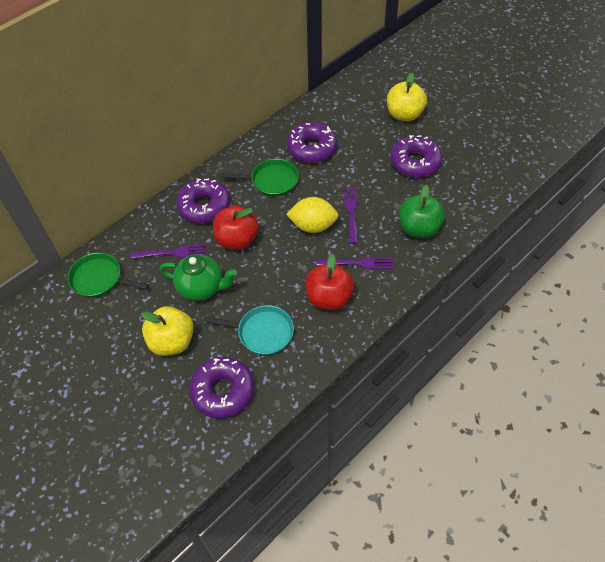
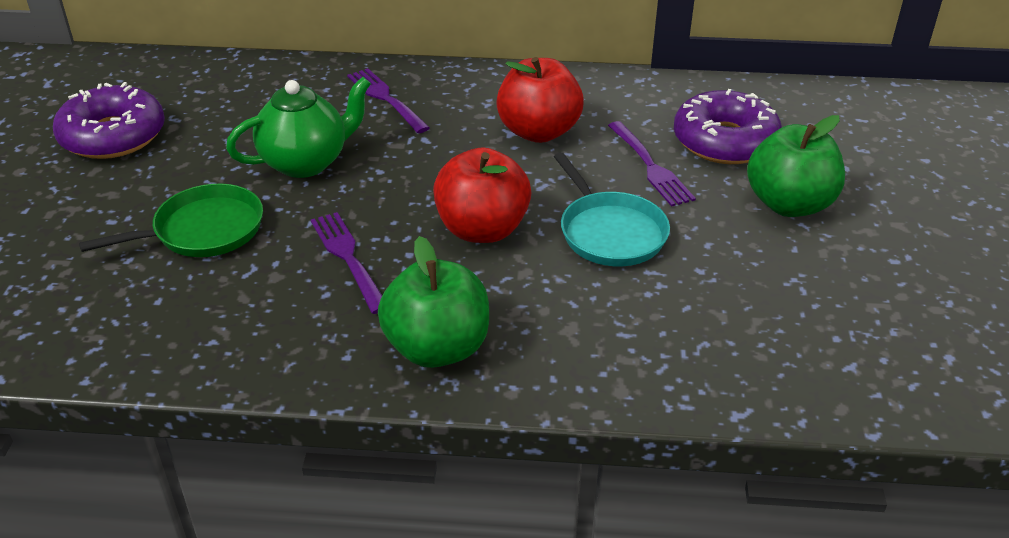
green apple: 1 -> 2
green pan: 2 -> 1
purple donut: 4 -> 2
yellow apple: 2 -> 0
yellow lemon: 1 -> 0

